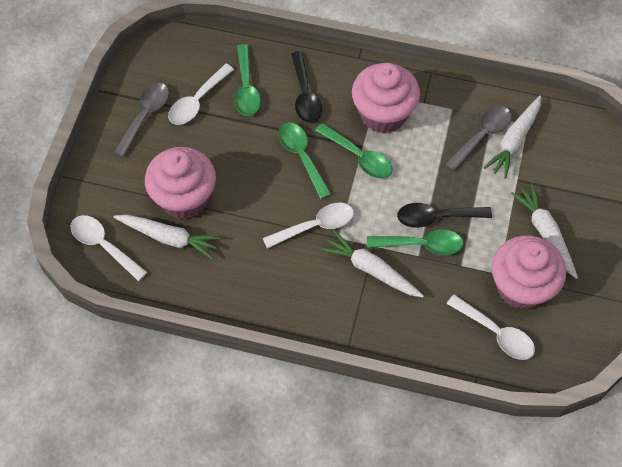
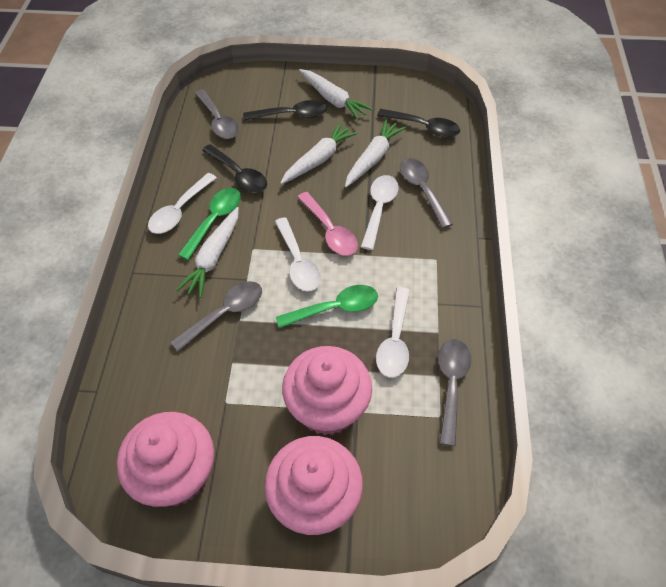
black spoon: 2 -> 3
green spoon: 4 -> 2
grey spoon: 2 -> 4
pink spoon: 0 -> 1

